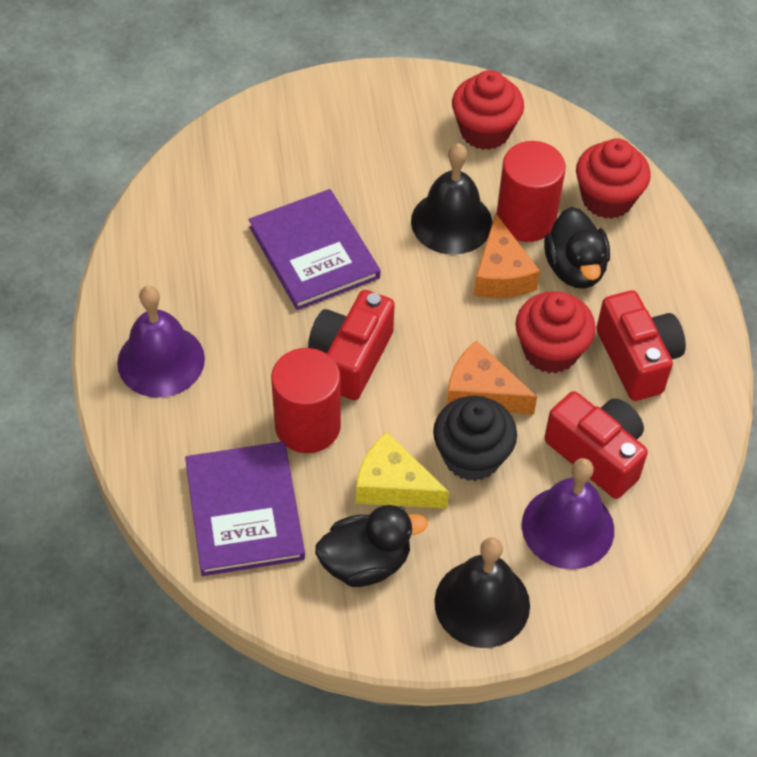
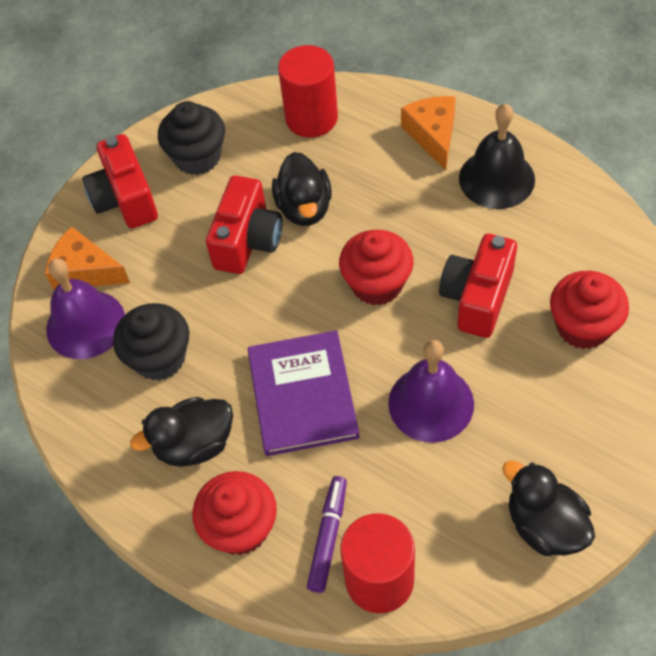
black bell: 2 -> 1
black cupcake: 1 -> 2
black duck: 2 -> 3
purple book: 2 -> 1
purple marker: 0 -> 1
yellow cheese: 1 -> 0

